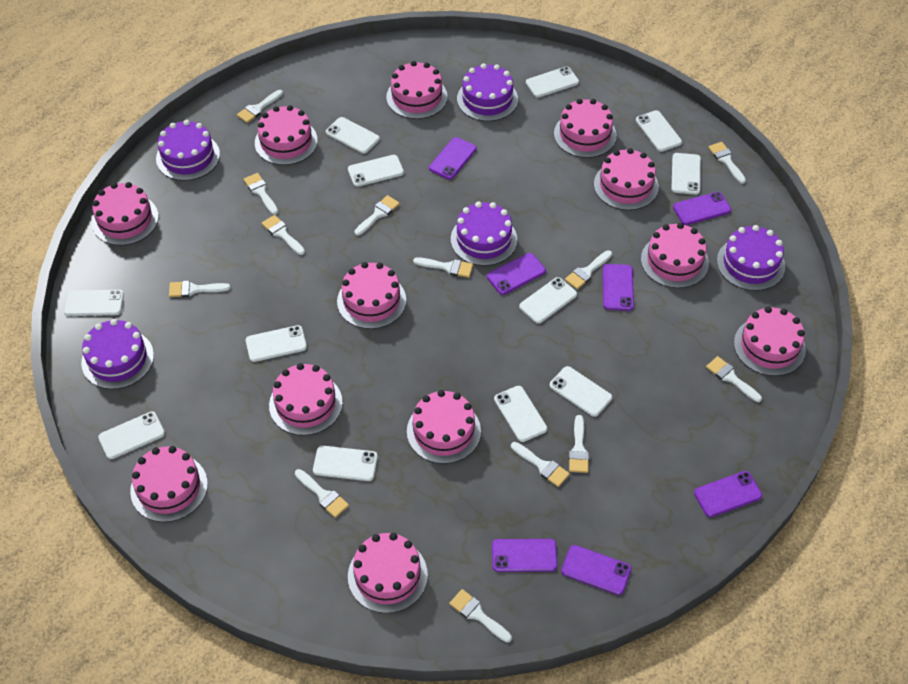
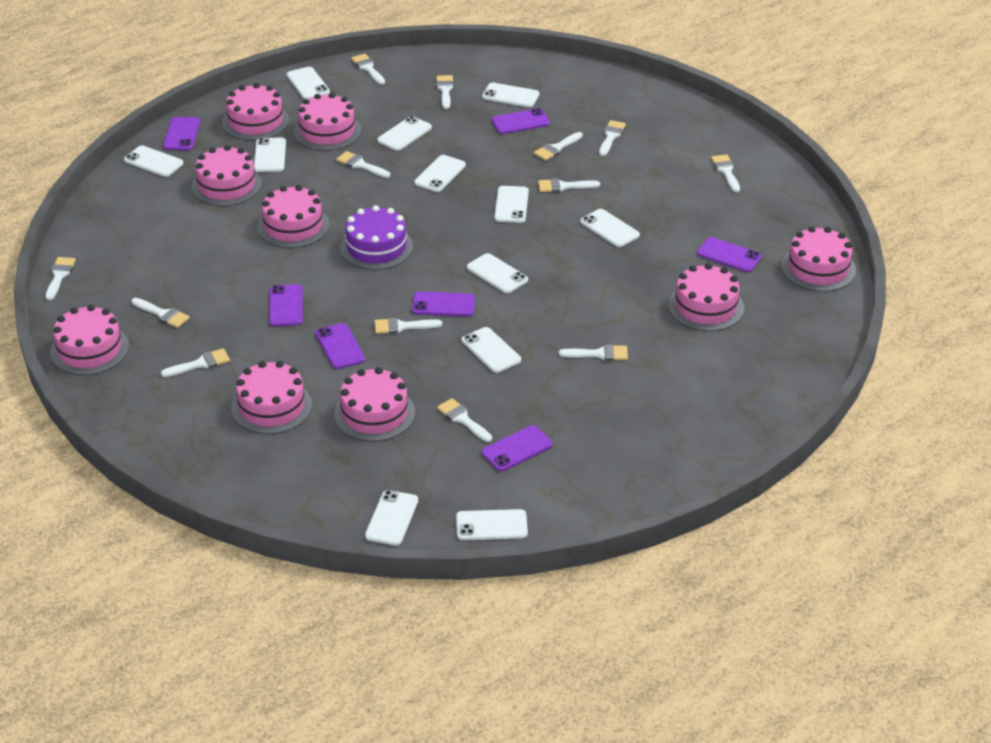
pink cake: 12 -> 9
purple cake: 5 -> 1

